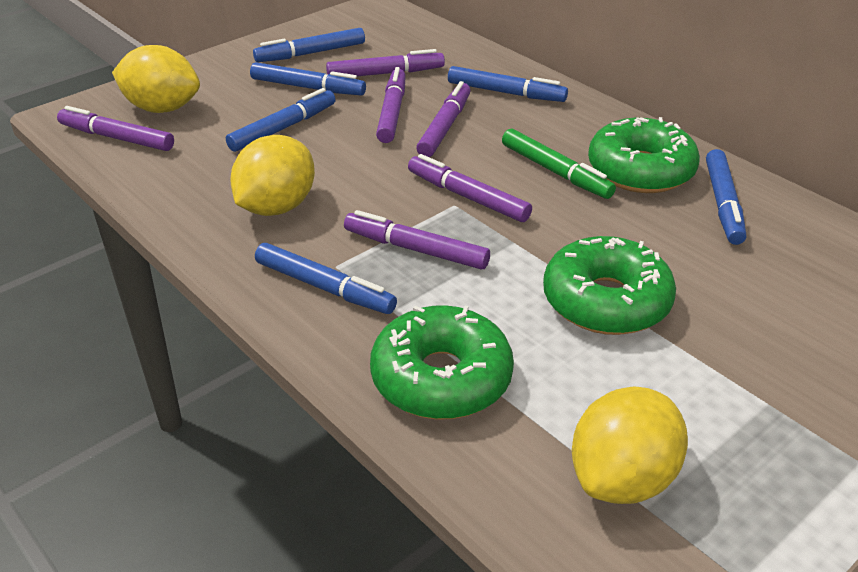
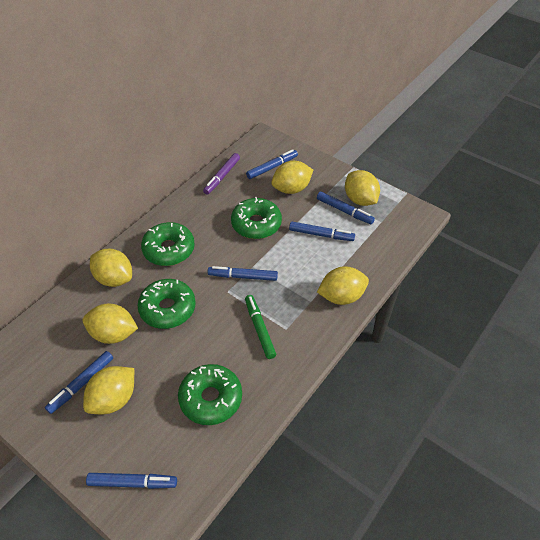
green donut: 3 -> 4
purple marker: 6 -> 1
yellow lemon: 3 -> 6

